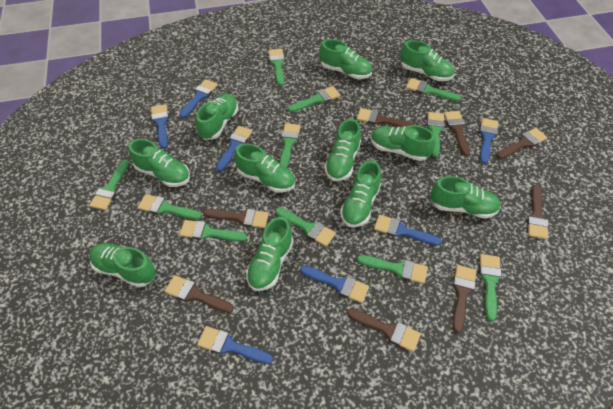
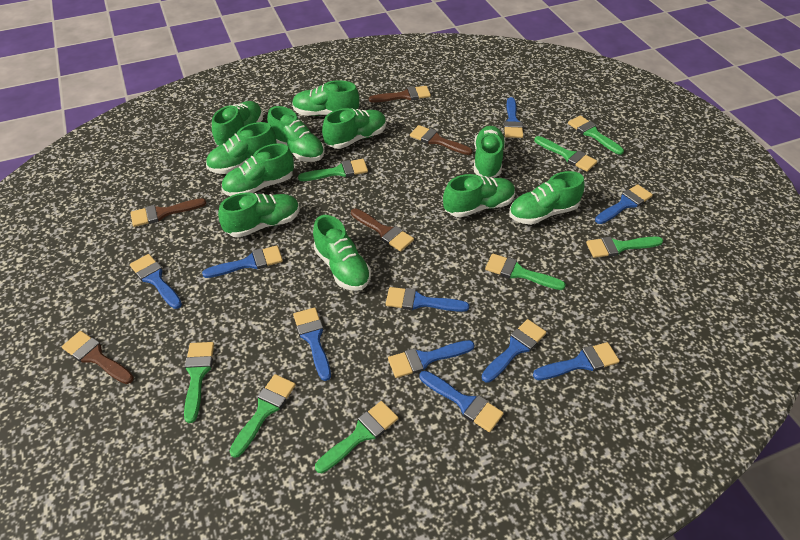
blue brush: 7 -> 10
brown brush: 8 -> 5
green brush: 11 -> 8

